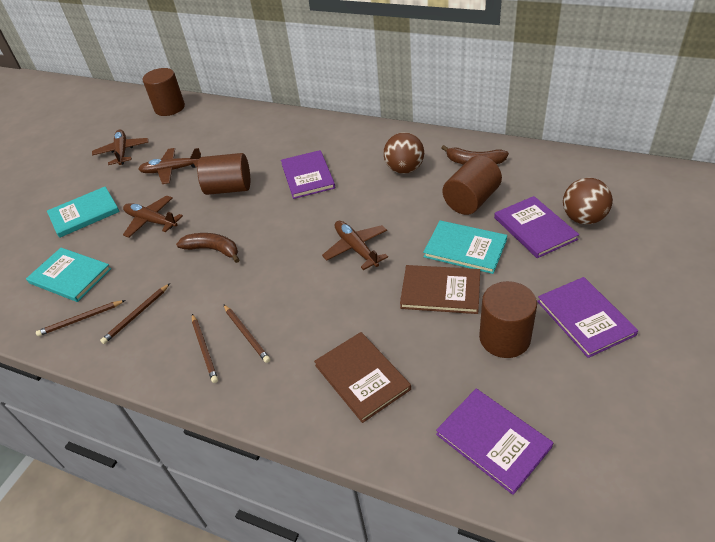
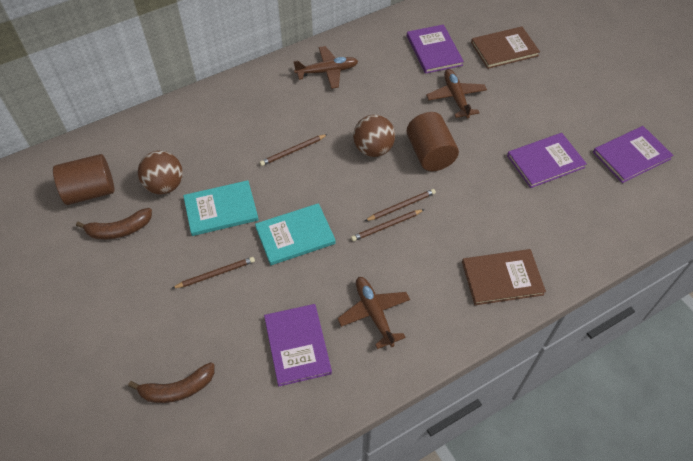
brown cylinder: 4 -> 2
brown plane: 4 -> 3
turquoise book: 3 -> 2

